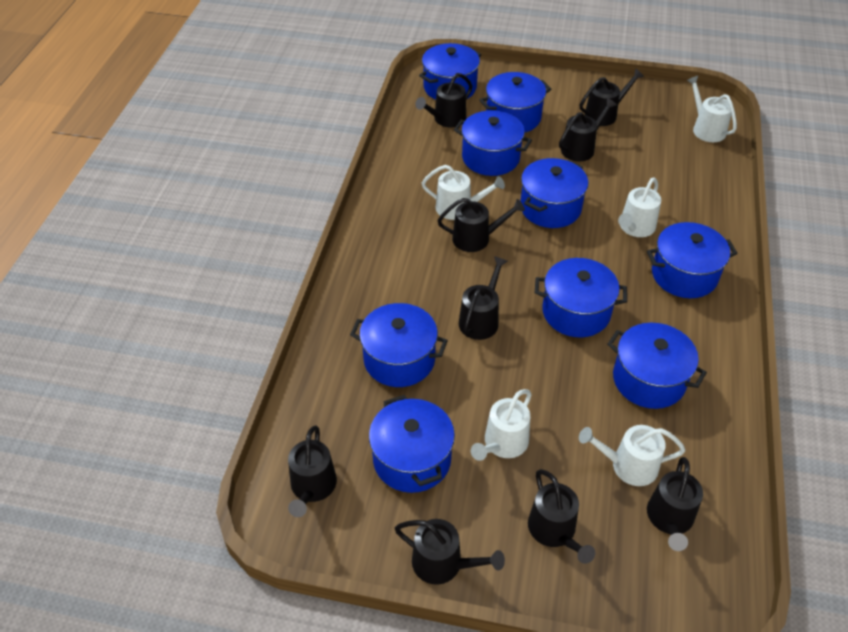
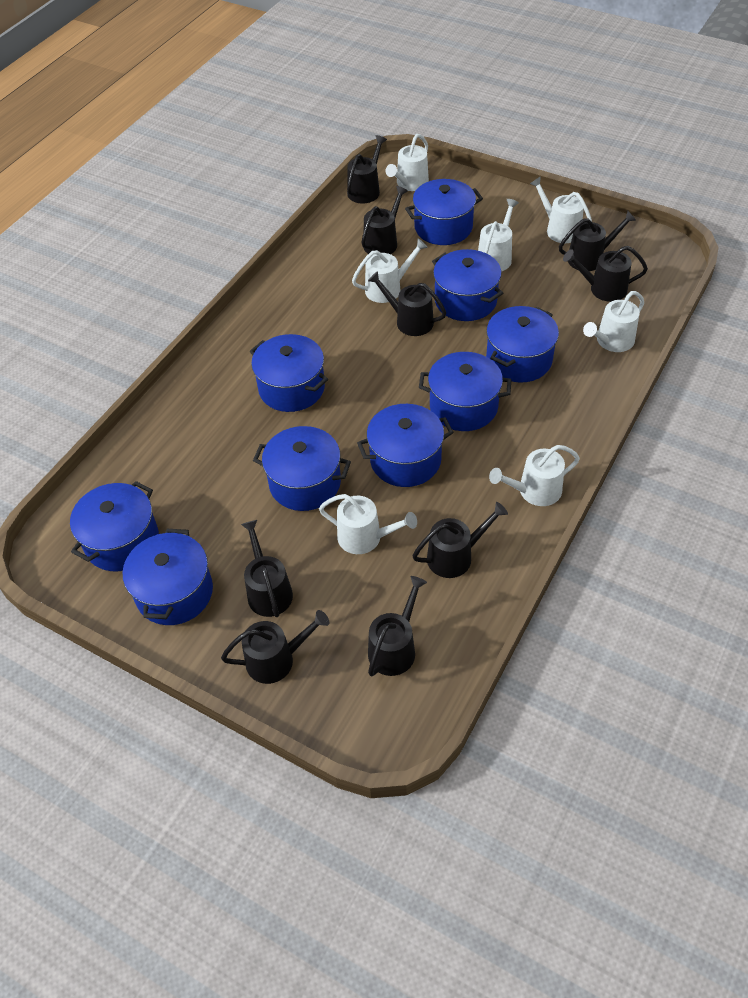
white watering can: 5 -> 7

